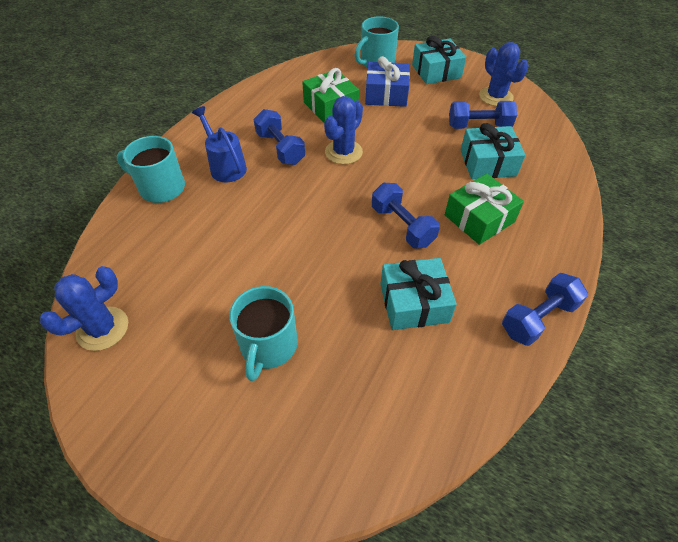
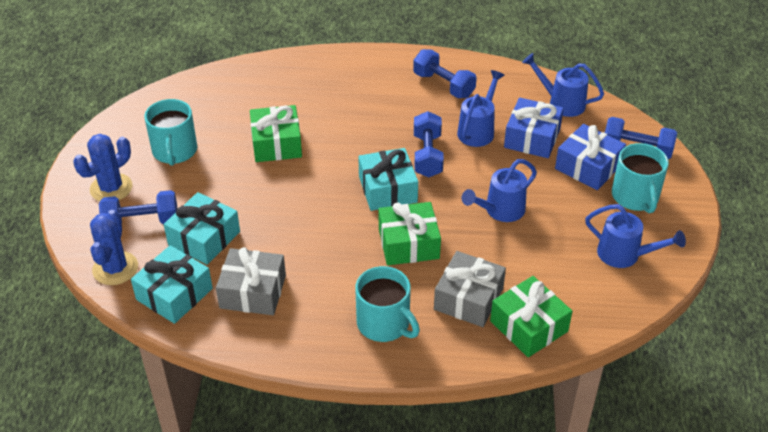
blue cactus: 3 -> 2
blue gift: 1 -> 2
blue watering can: 1 -> 4
green gift: 2 -> 3
grey gift: 0 -> 2

